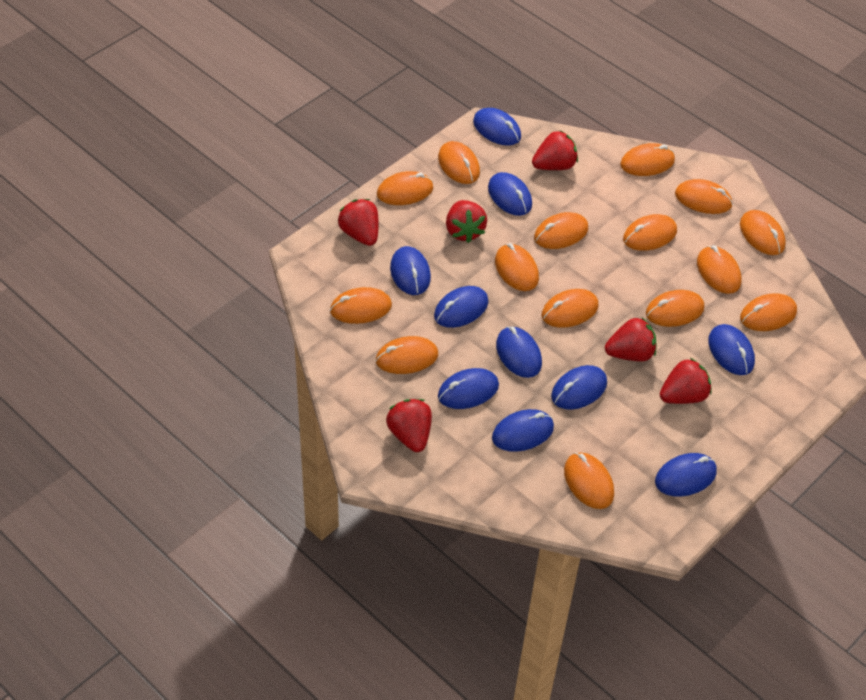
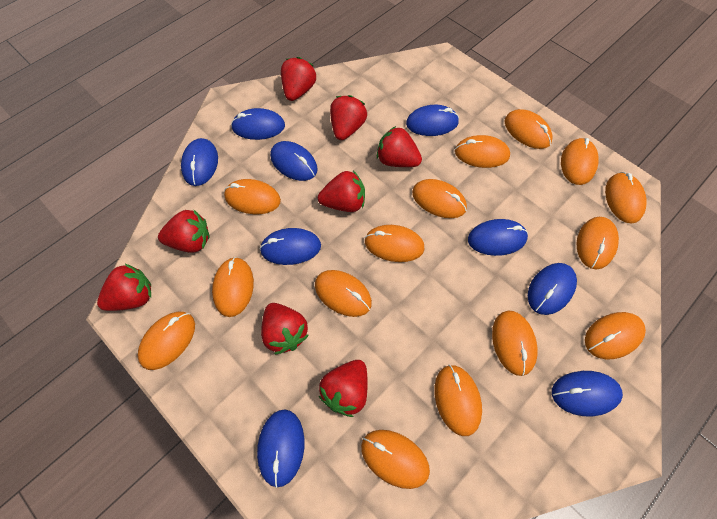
blue mouse: 10 -> 9
red strawberry: 6 -> 8

